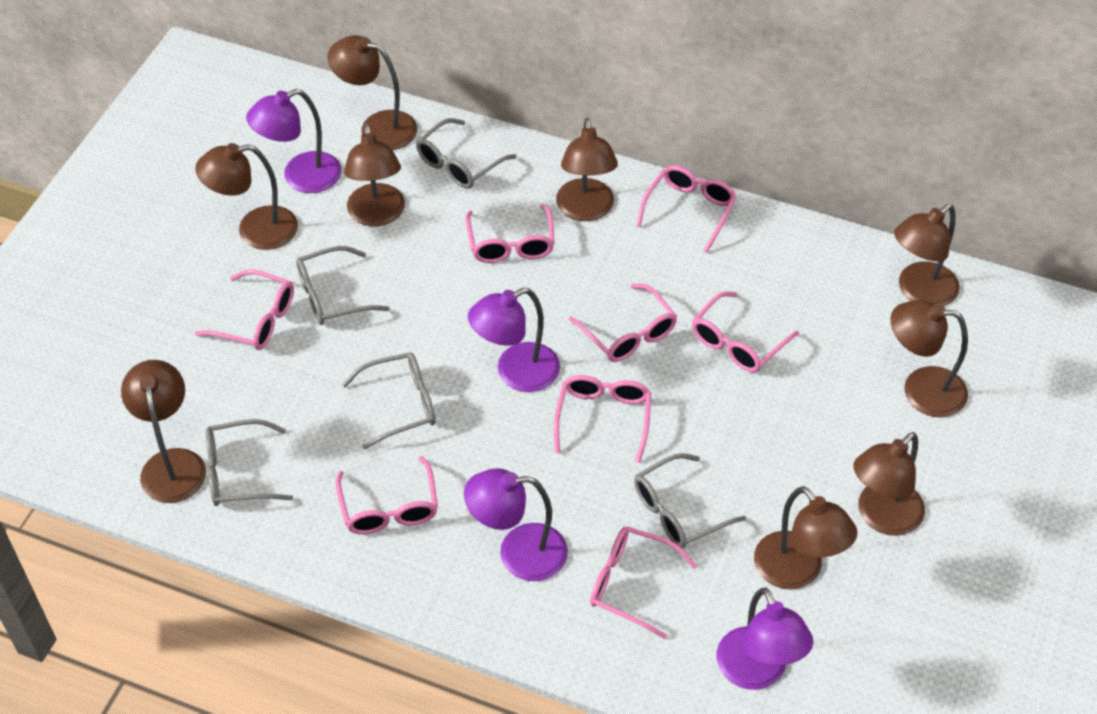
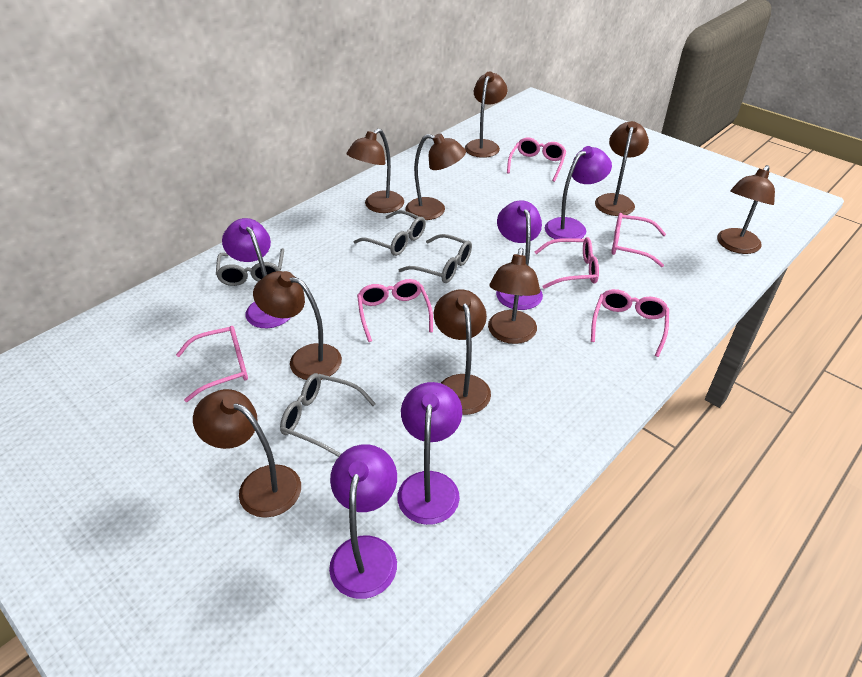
grey glasses: 5 -> 4
pink glasses: 8 -> 6
purple lamp: 4 -> 5

